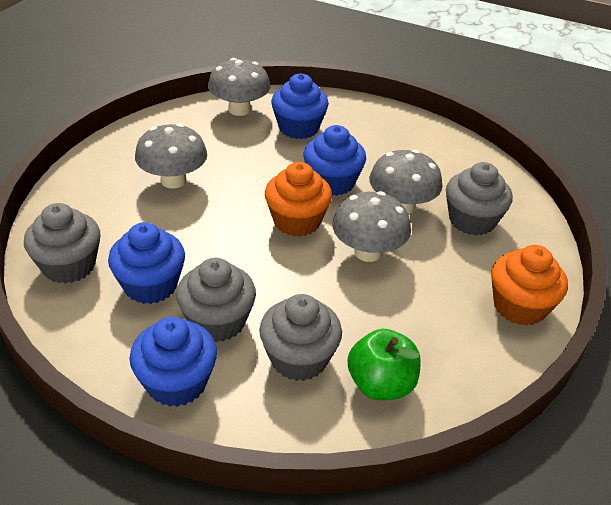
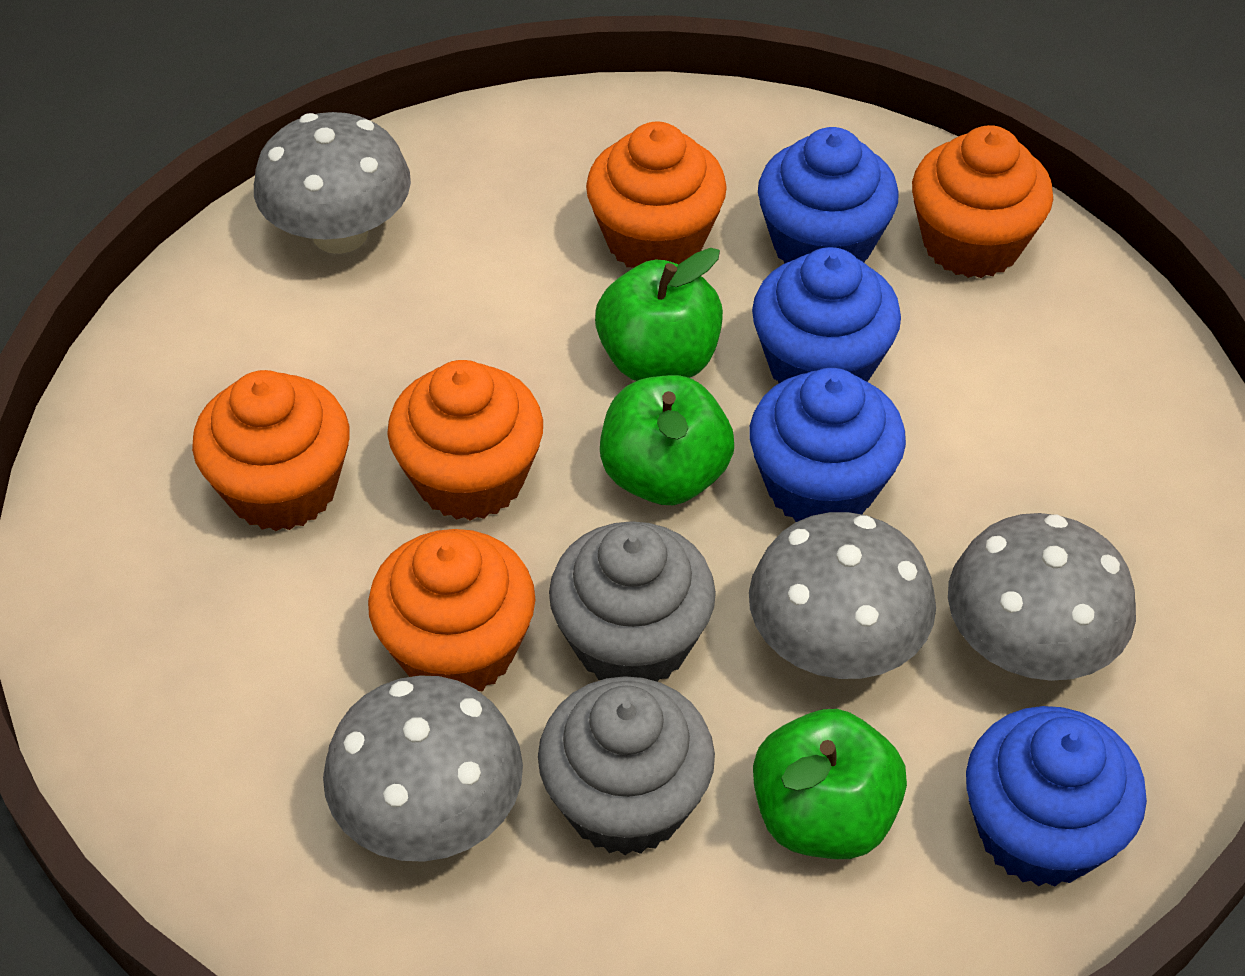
green apple: 1 -> 3
grey cupcake: 4 -> 2
orange cupcake: 2 -> 5

